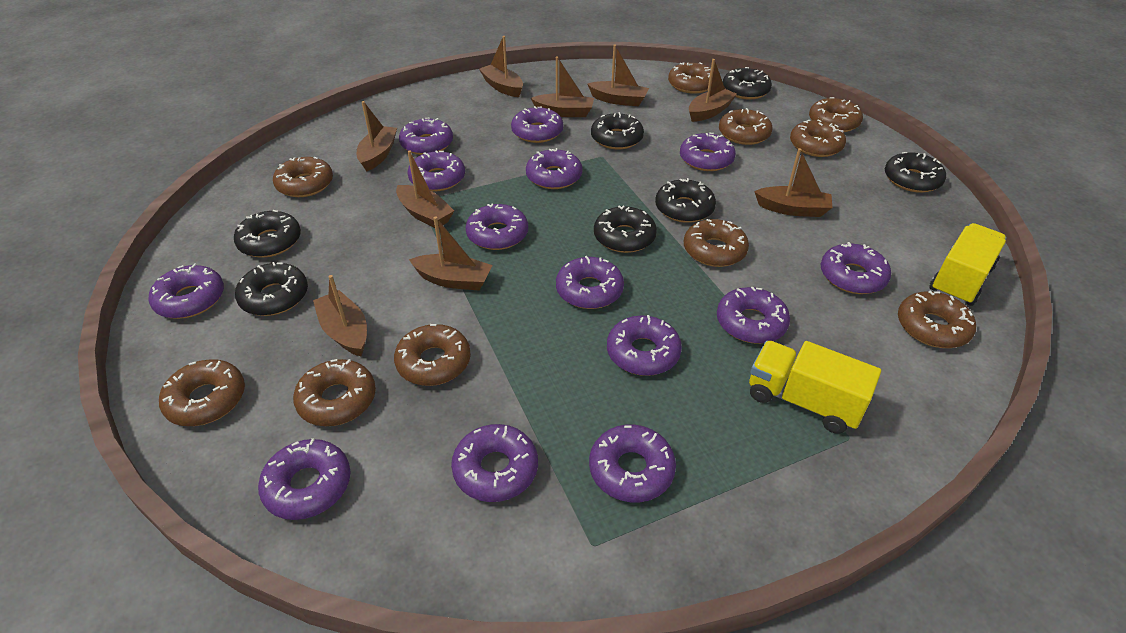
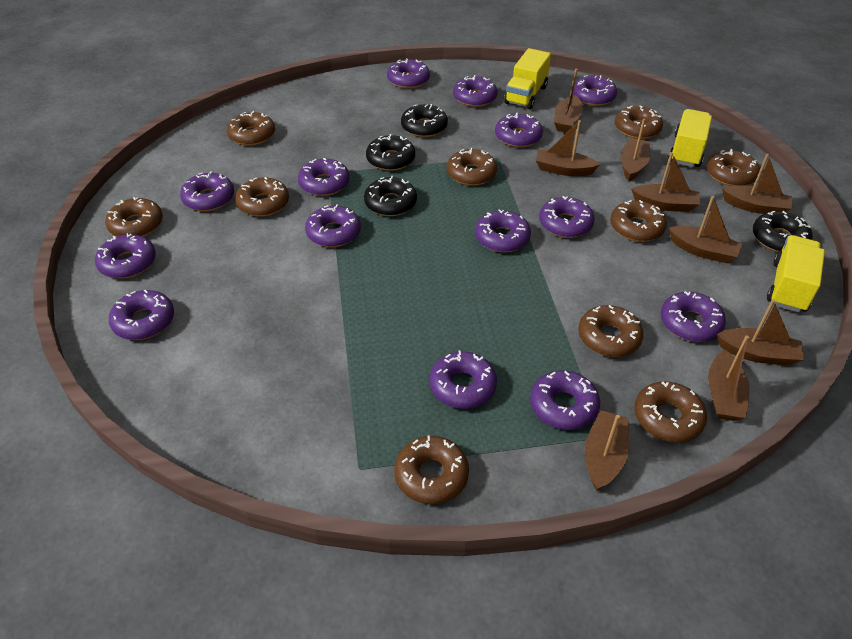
black donut: 7 -> 4
yellow truck: 2 -> 3

